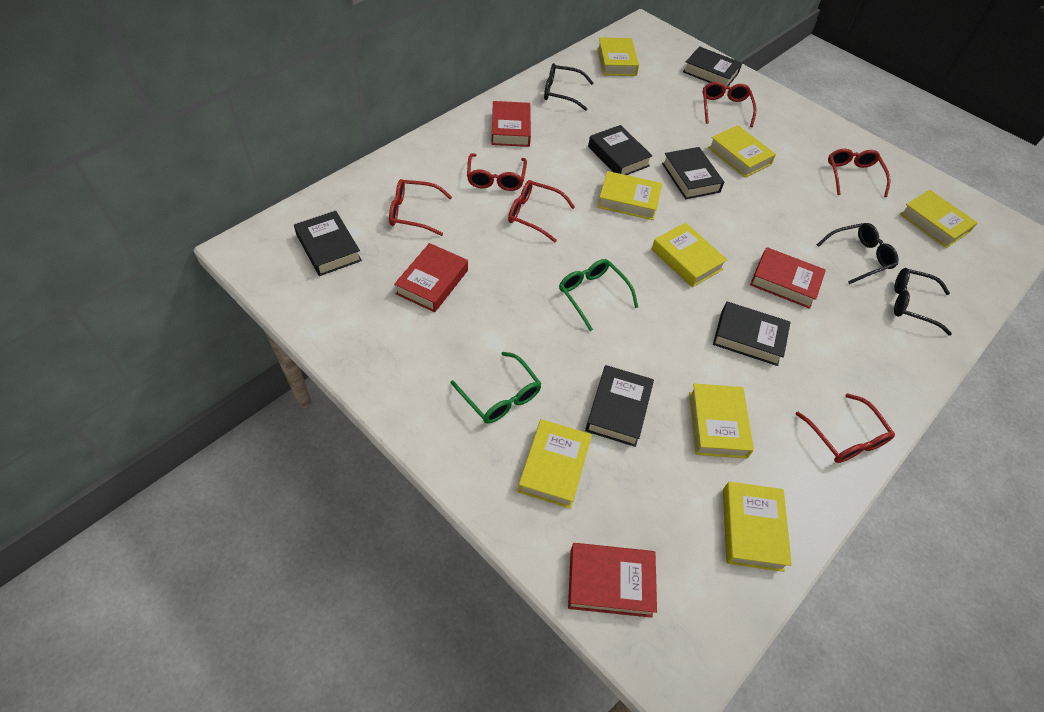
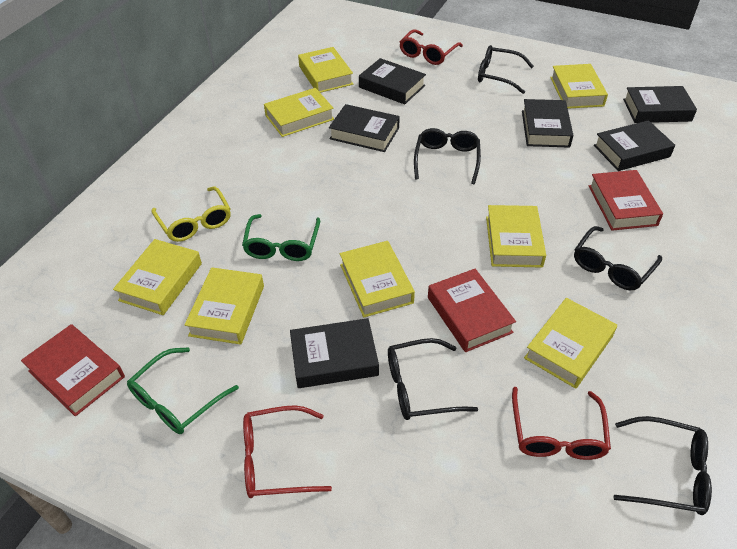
black glasses: 3 -> 5
red book: 4 -> 3
red glasses: 6 -> 3
yellow glasses: 0 -> 1

